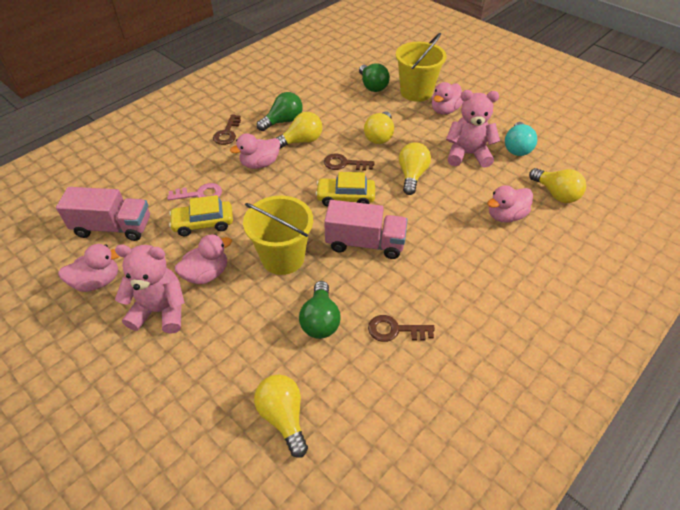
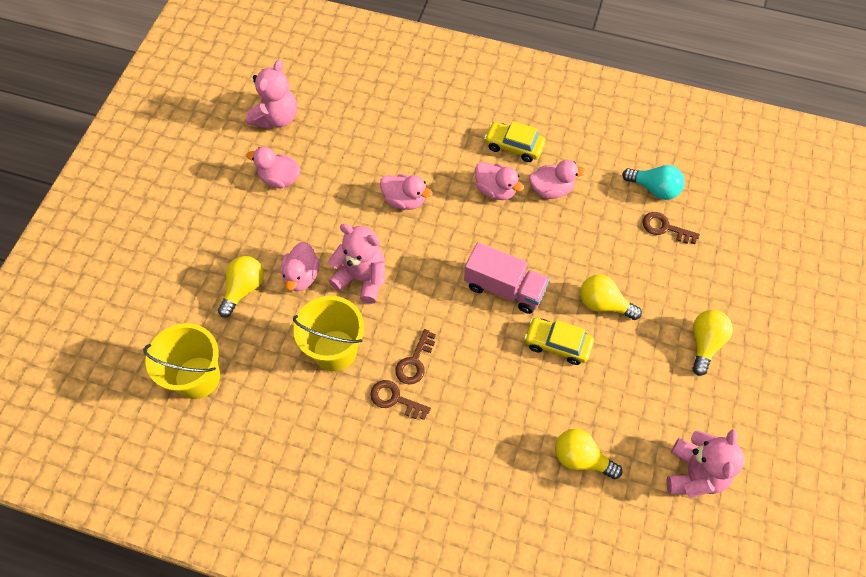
green light bulb: 3 -> 0
pink key: 1 -> 0
pink teddy bear: 2 -> 3
pink truck: 2 -> 1
yellow light bulb: 5 -> 4

